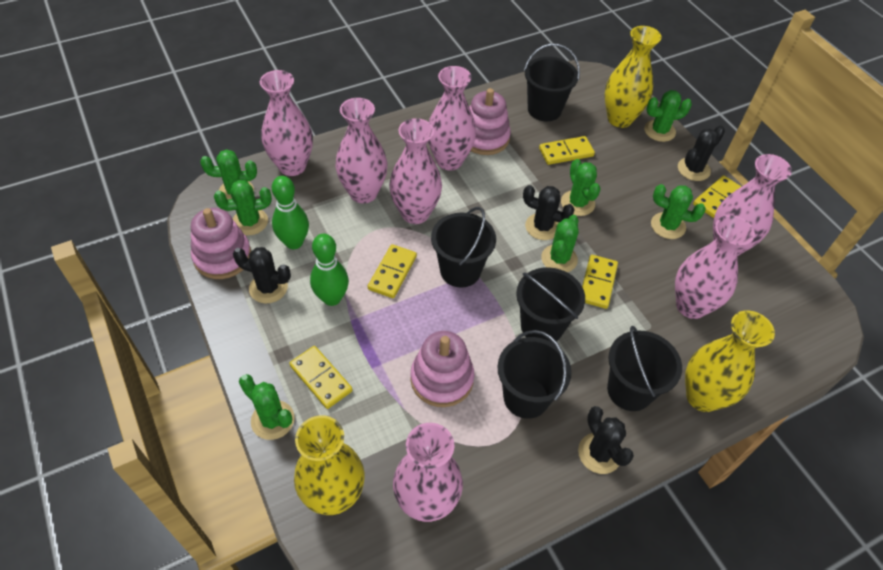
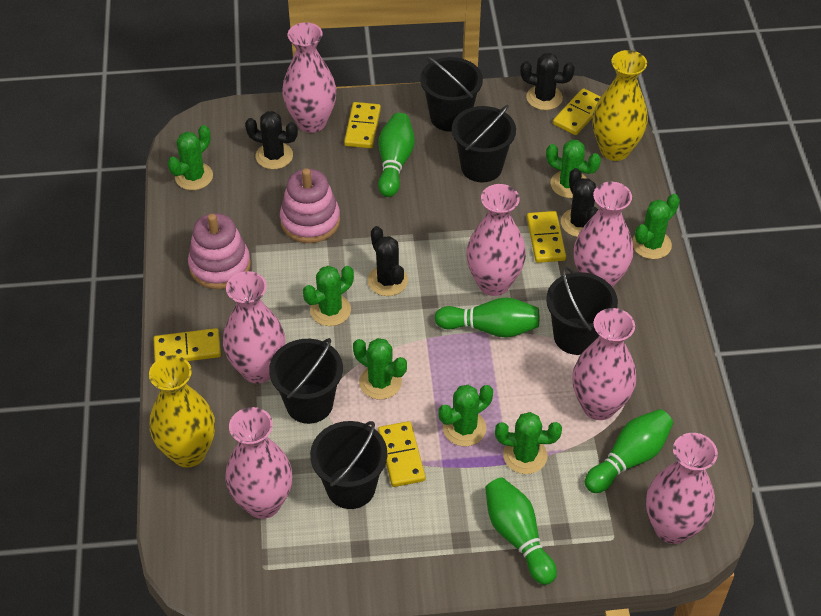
green bowling pin: 2 -> 4
pink stacking toy: 3 -> 2
yellow vase: 3 -> 2

